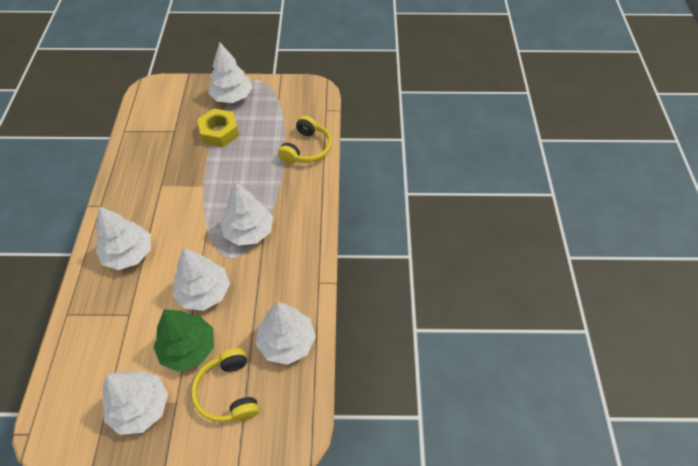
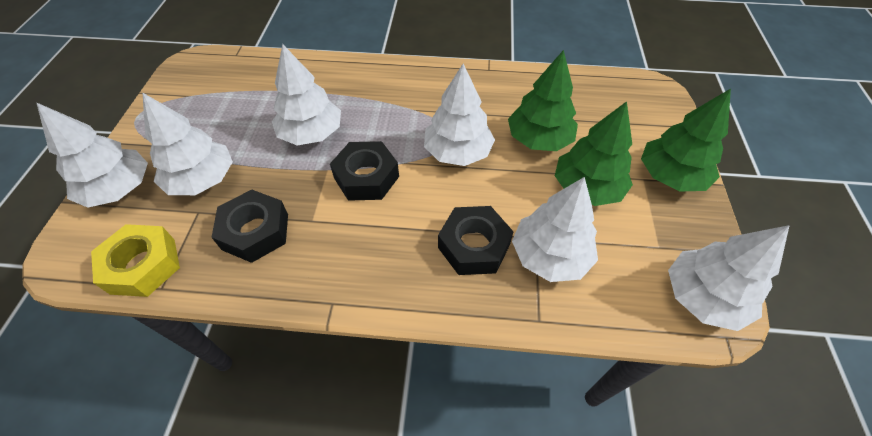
black nut: 0 -> 3
green tree: 1 -> 3
yellow headphones: 2 -> 0

